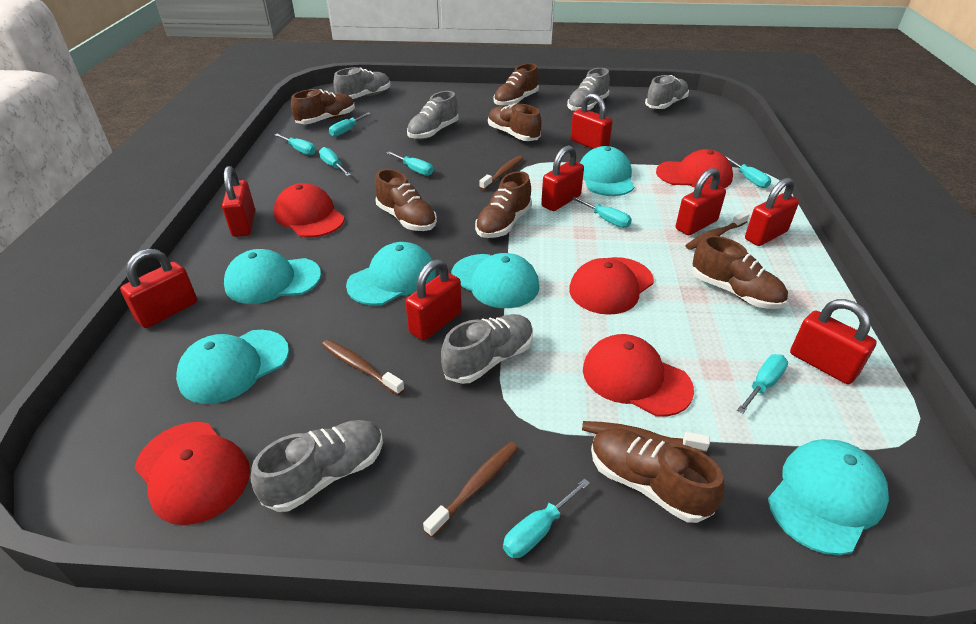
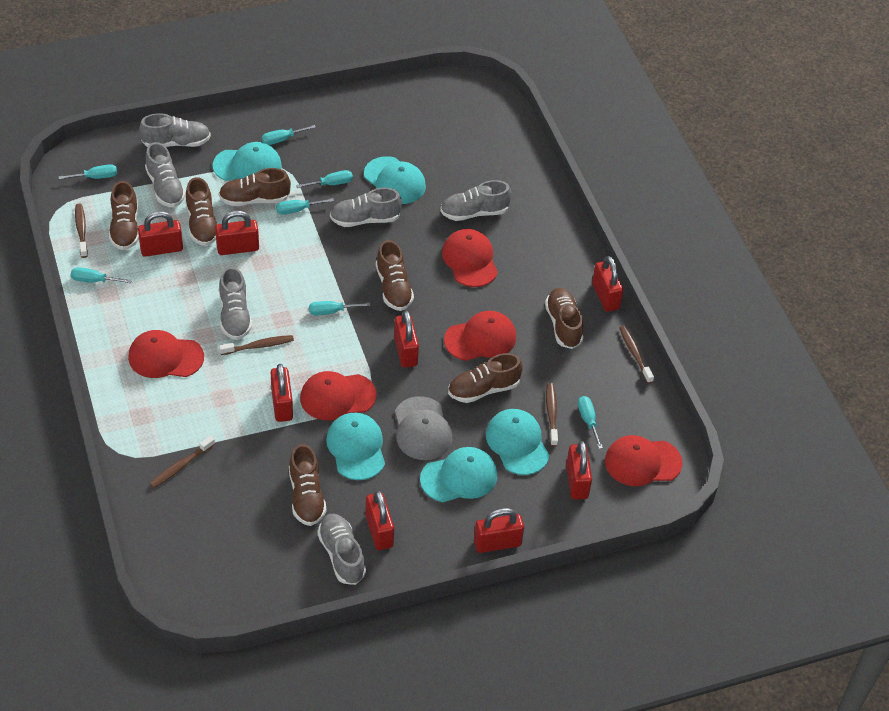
grey cap: 0 -> 1
turquoise cap: 6 -> 5
turquoise screwdriver: 8 -> 7

